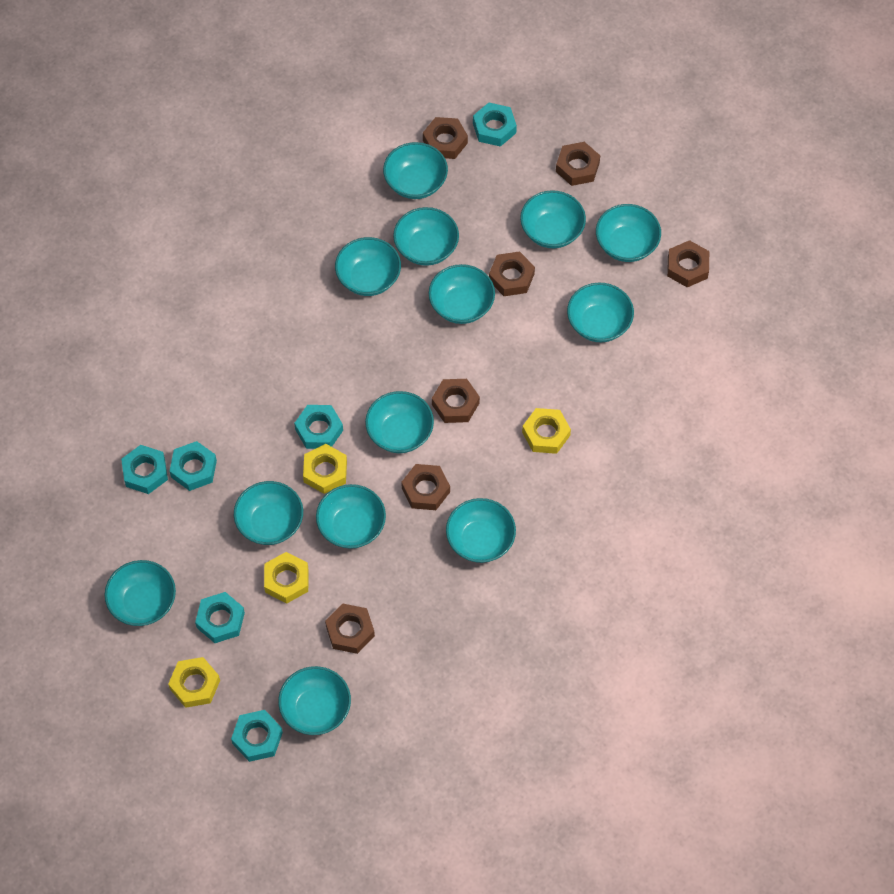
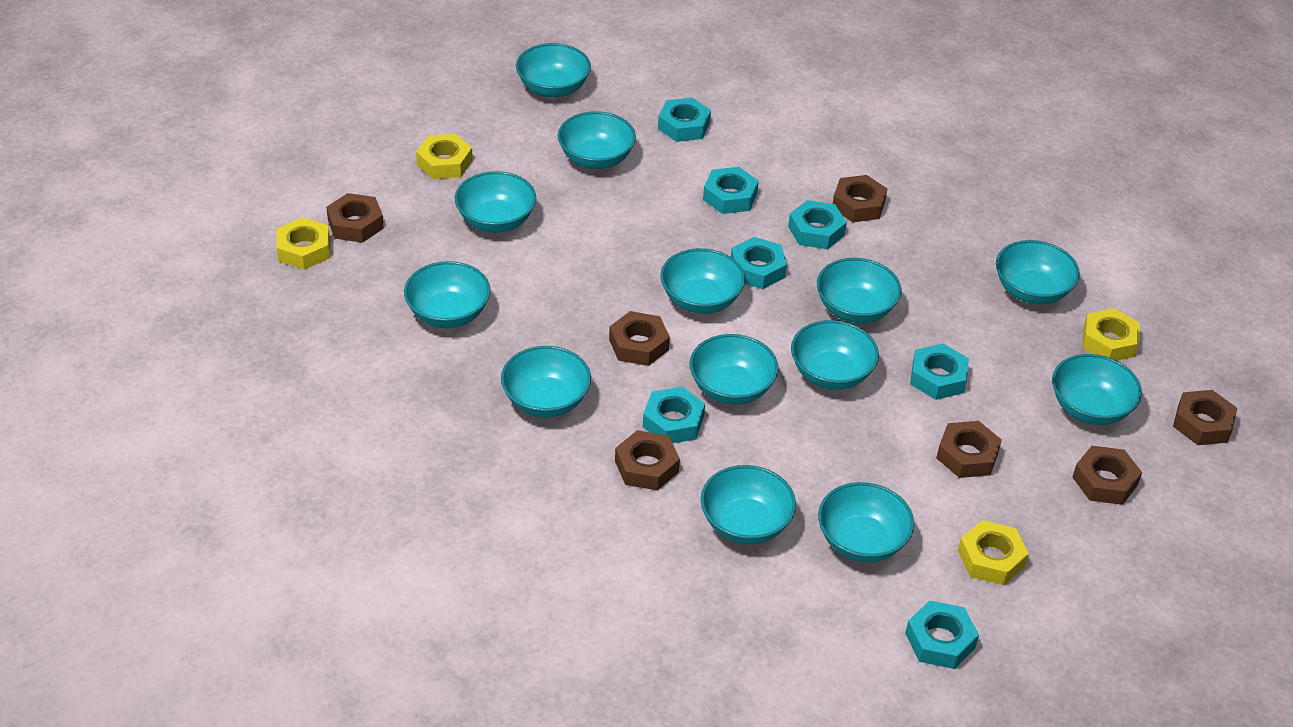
turquoise nut: 6 -> 7

